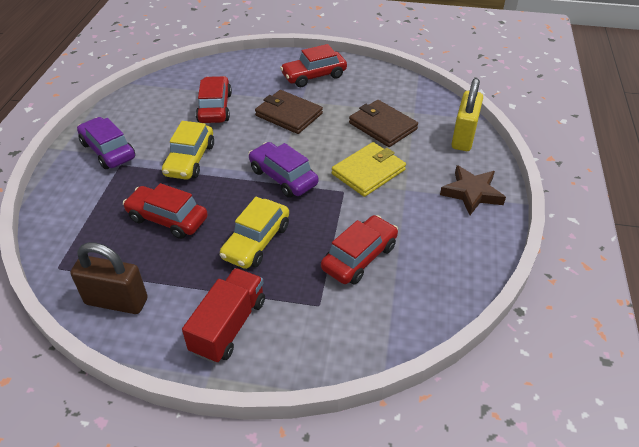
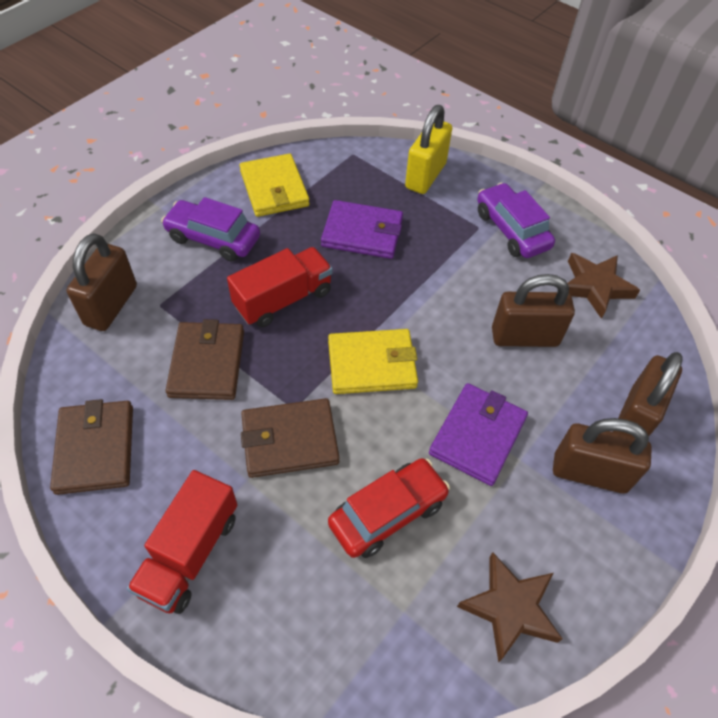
brown padlock: 1 -> 4
brown star: 1 -> 2
brown wallet: 2 -> 3
purple wallet: 0 -> 2
red car: 4 -> 1
red truck: 1 -> 2
yellow car: 2 -> 0
yellow wallet: 1 -> 2

